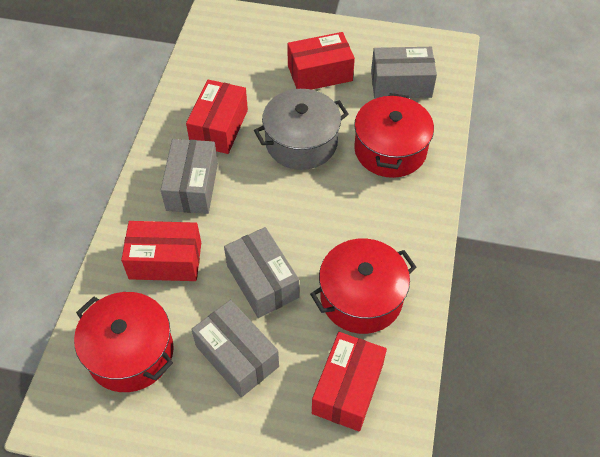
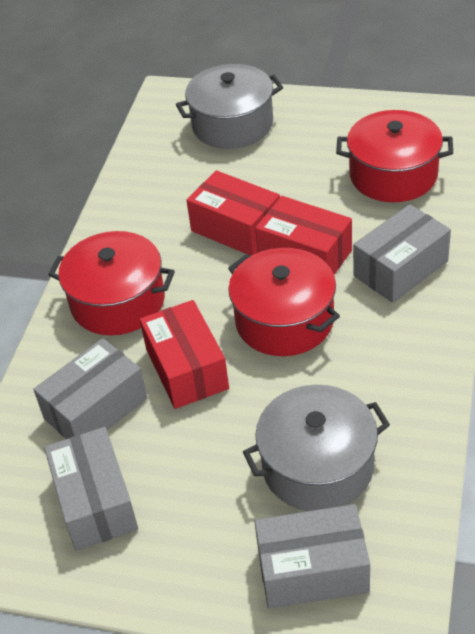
grey pot: 1 -> 2
red box: 4 -> 3

